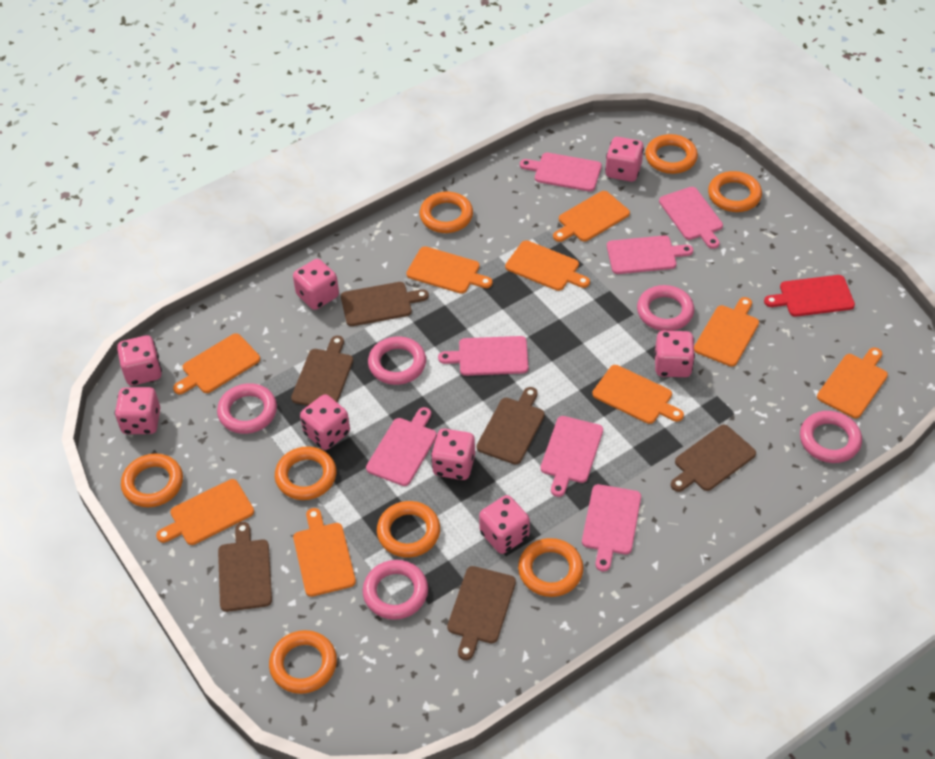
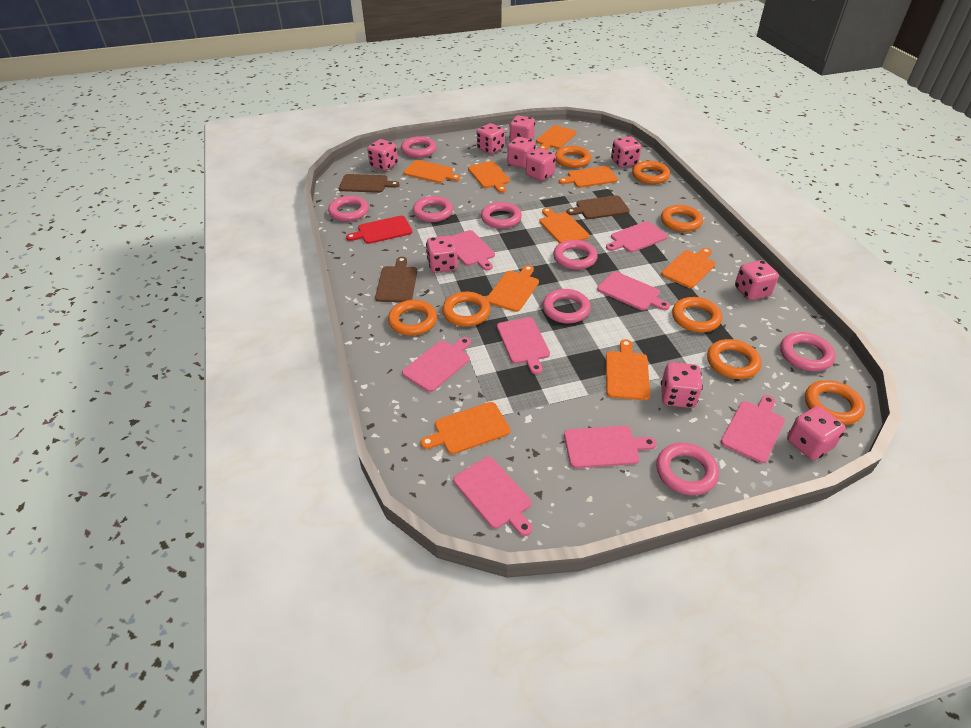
brown cutting board: 6 -> 3
pink cutting board: 7 -> 8
pink dice: 8 -> 10
pink ring: 5 -> 8

